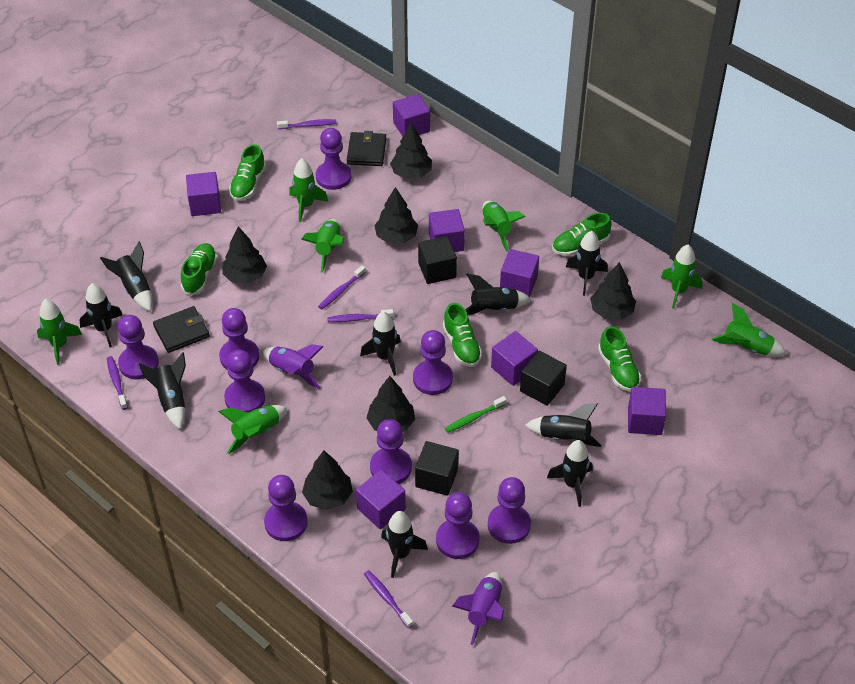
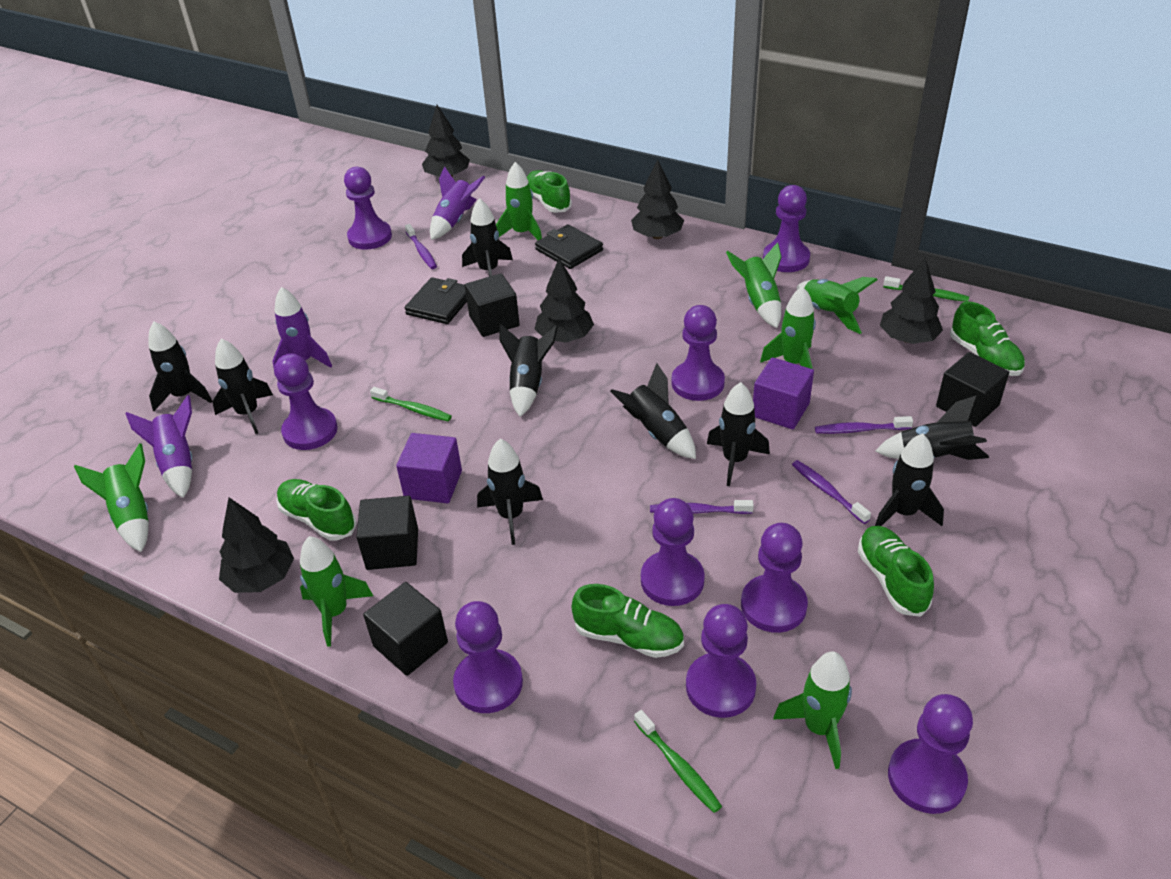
black cube: 3 -> 4
black tree: 6 -> 5
green toothbrush: 1 -> 3
purple cube: 7 -> 2
purple rocket: 2 -> 3
purple toothbrush: 5 -> 4

